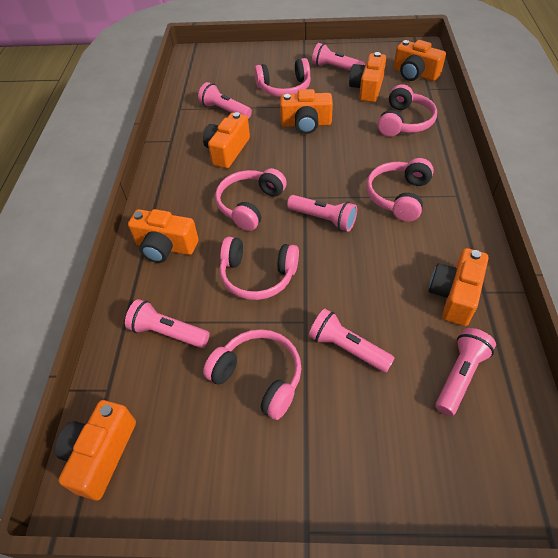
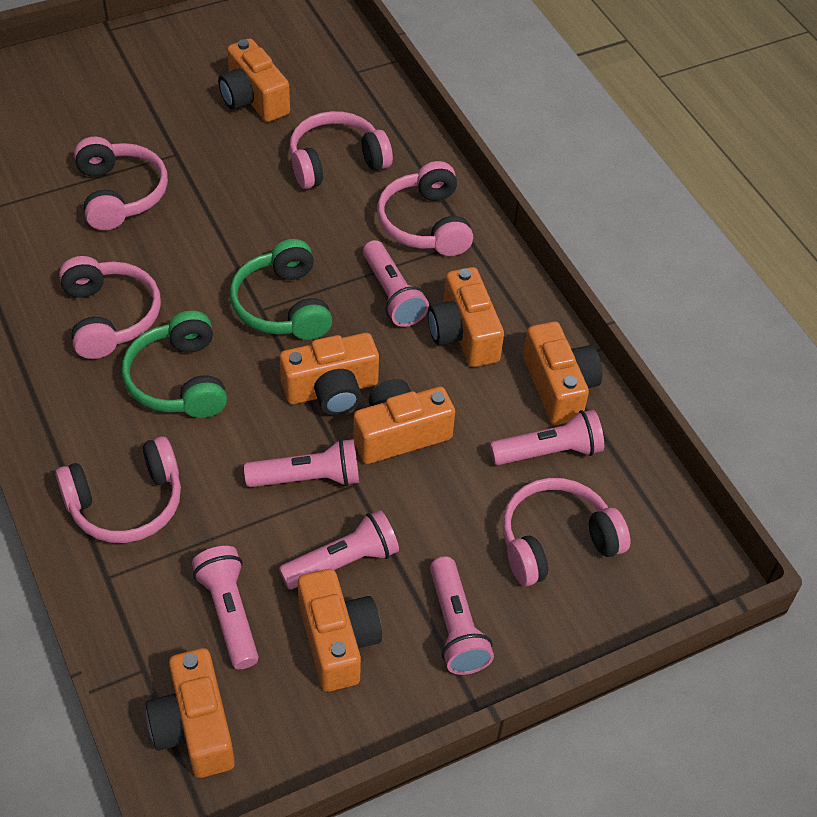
green headphones: 0 -> 2

